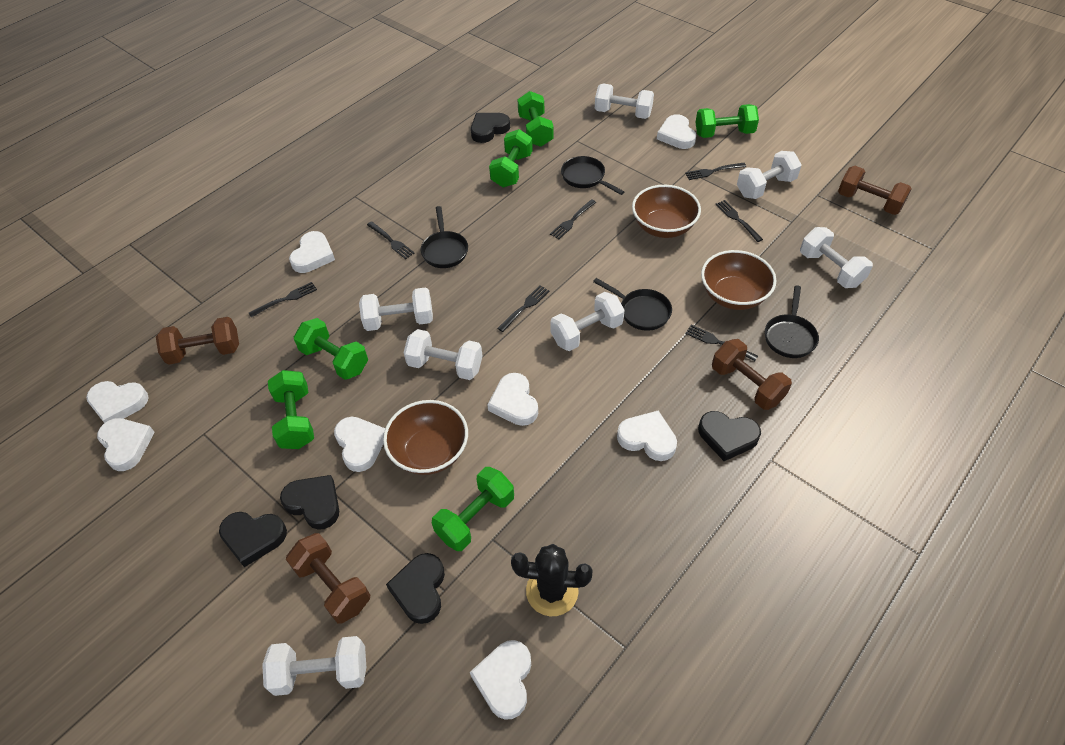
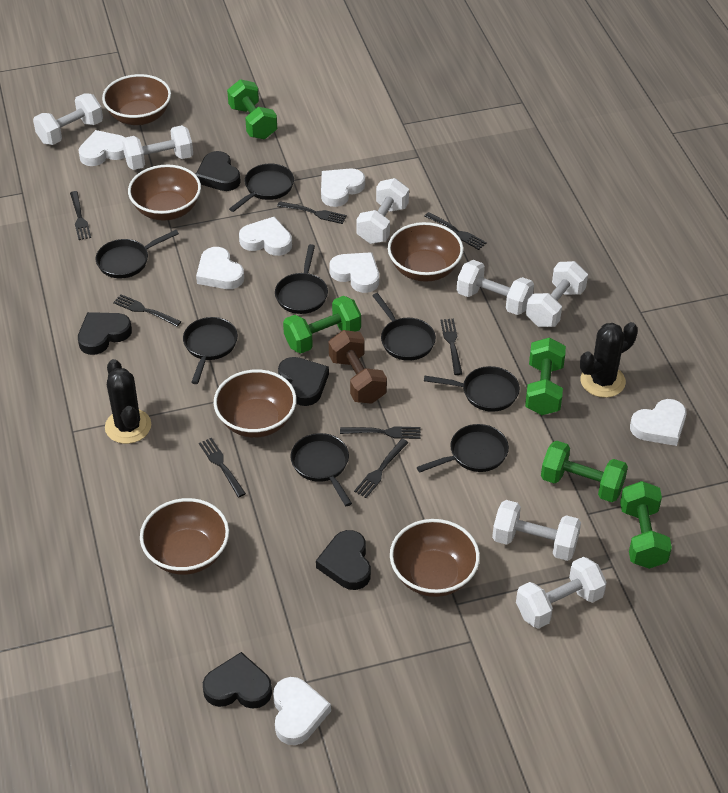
black cactus: 1 -> 2
black fork: 7 -> 8
black pan: 4 -> 8
brown bowl: 3 -> 6
brown dumbbell: 4 -> 1
green dumbbell: 6 -> 5
white heart: 8 -> 7

